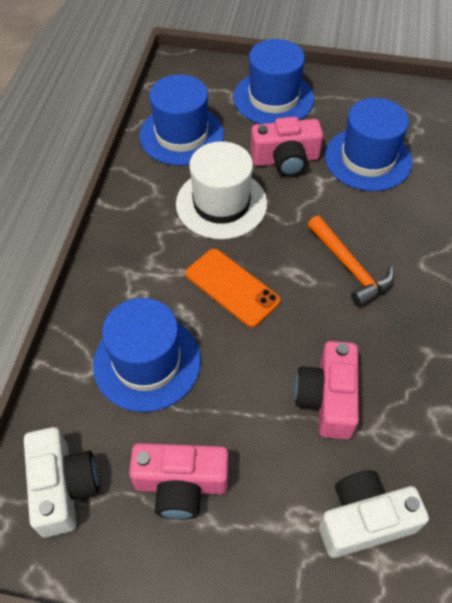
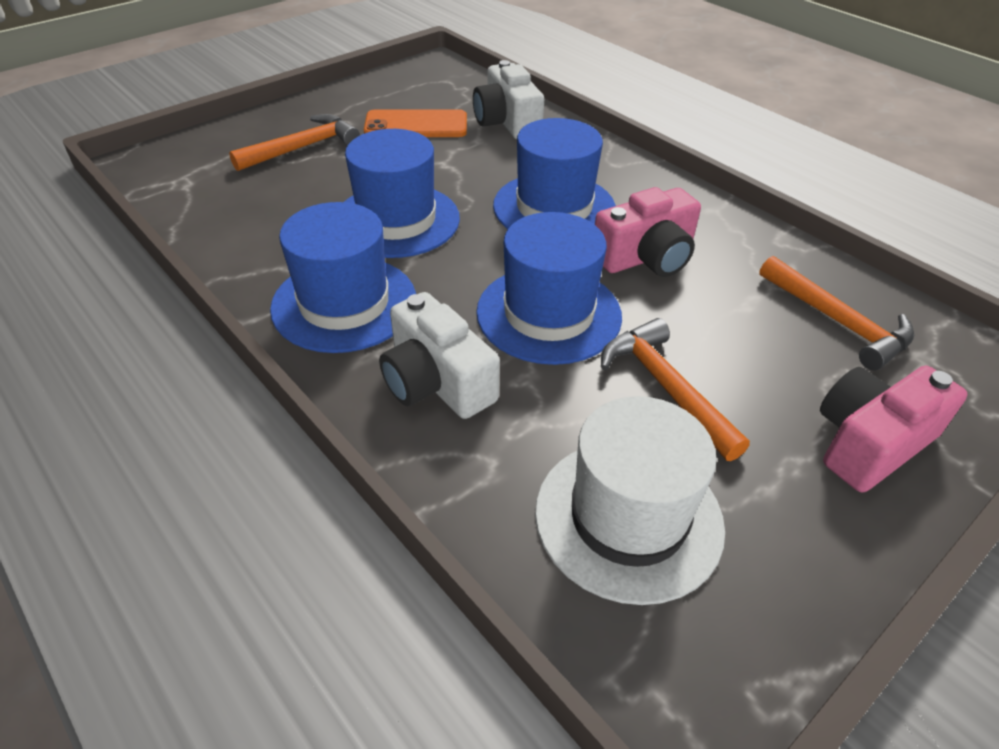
orange hammer: 1 -> 3
pink camera: 3 -> 2

